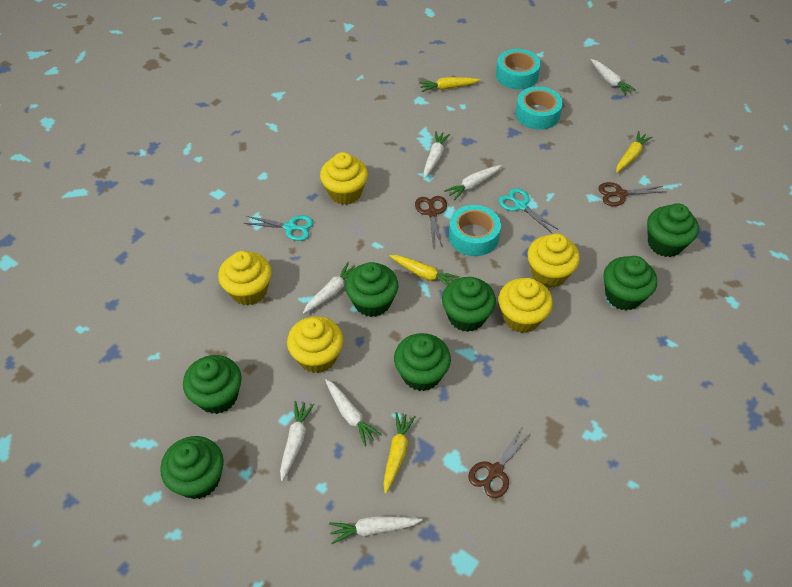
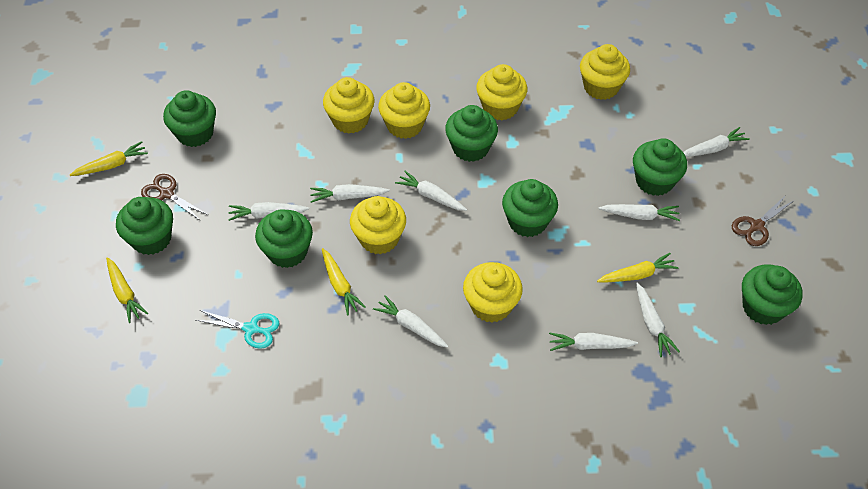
brown scissors: 3 -> 2
turquoise scissors: 2 -> 1
turquoise tape: 3 -> 0
white carrot: 7 -> 8
yellow cupcake: 5 -> 6

